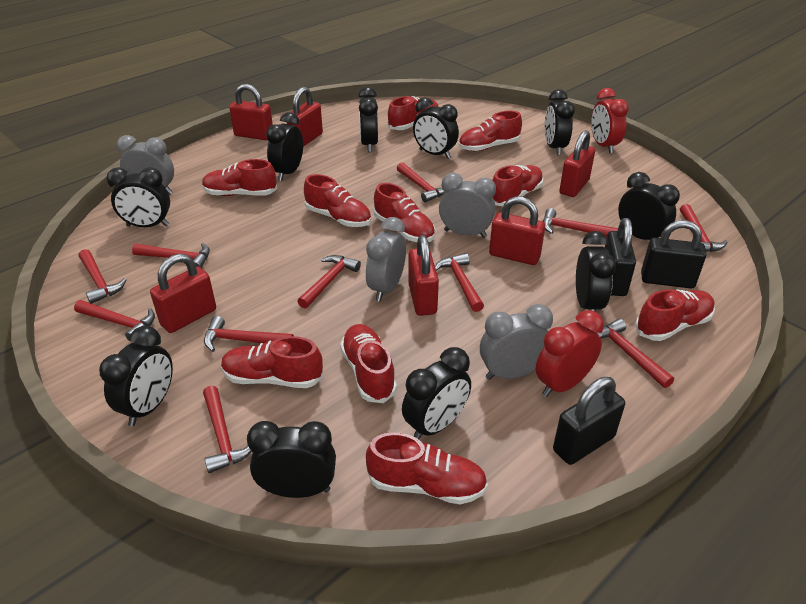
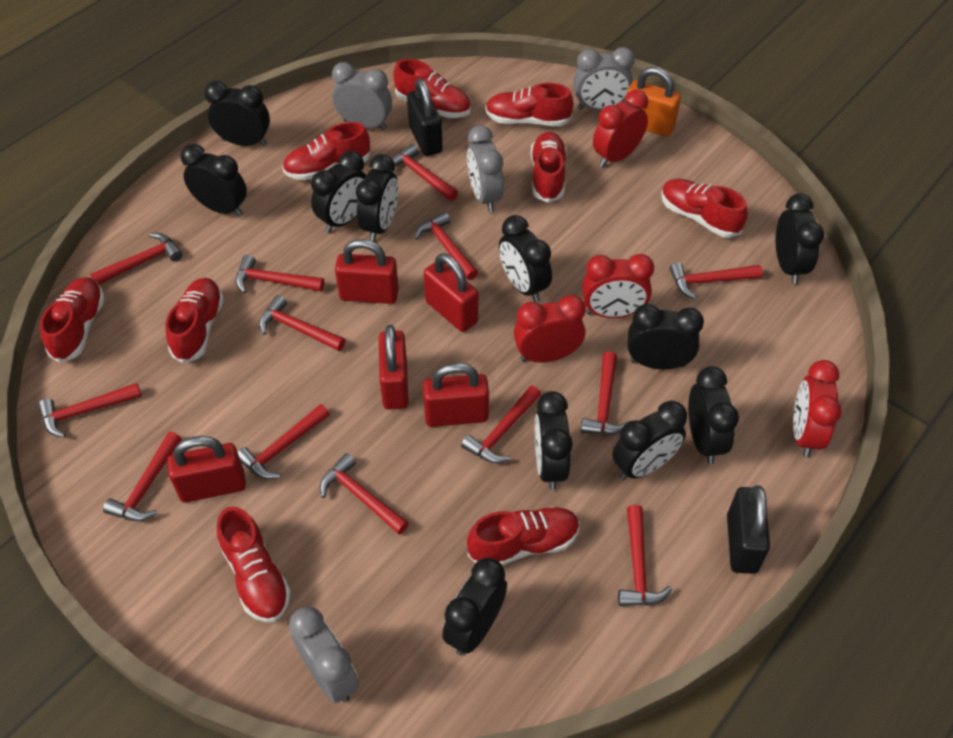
black clock: 10 -> 11
black padlock: 3 -> 2
orange padlock: 0 -> 1
red clock: 2 -> 4
red hammer: 11 -> 13
red padlock: 6 -> 5
red shoe: 10 -> 9

